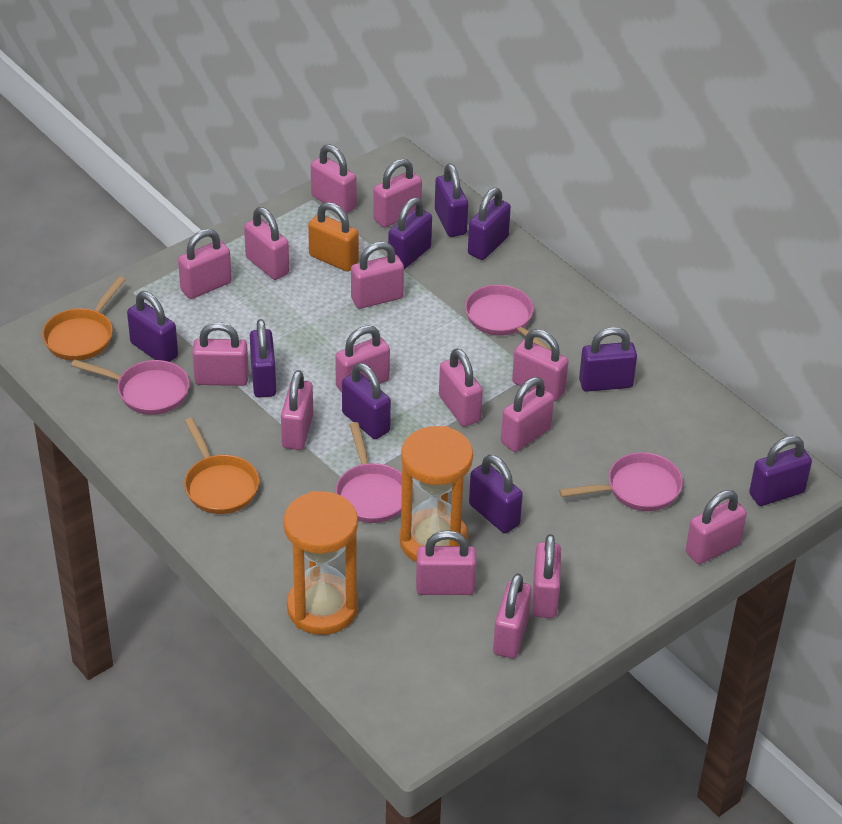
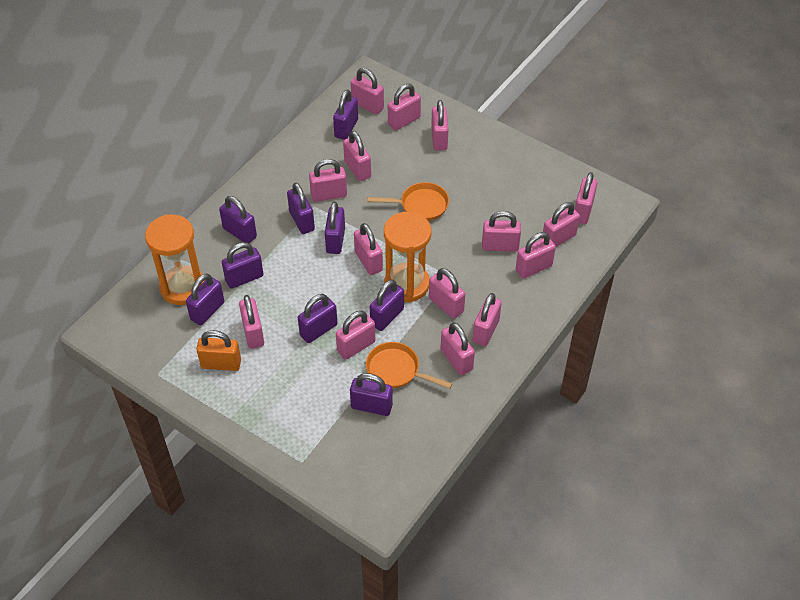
pink pan: 4 -> 0

